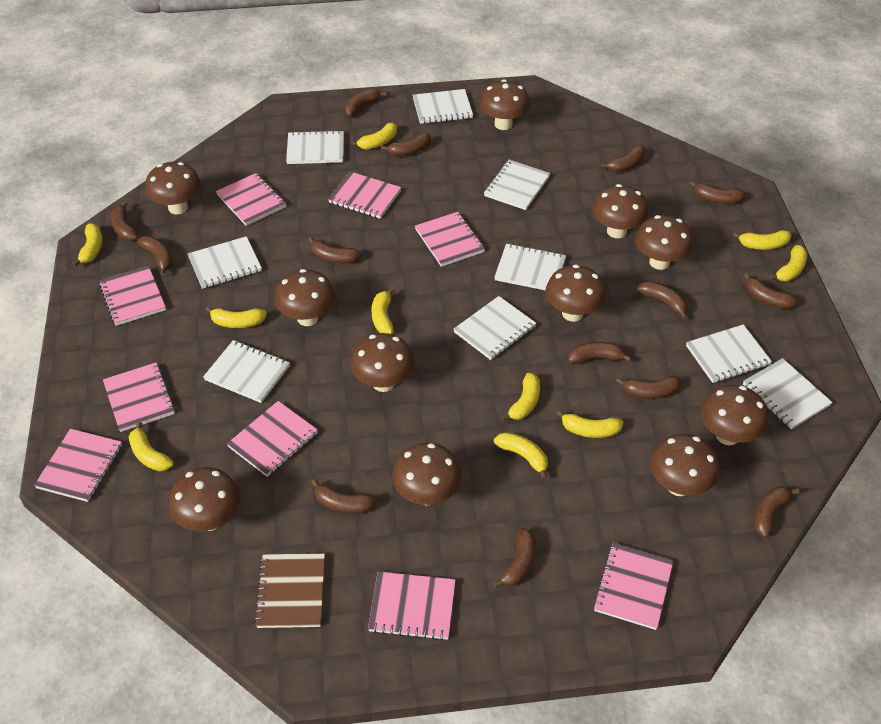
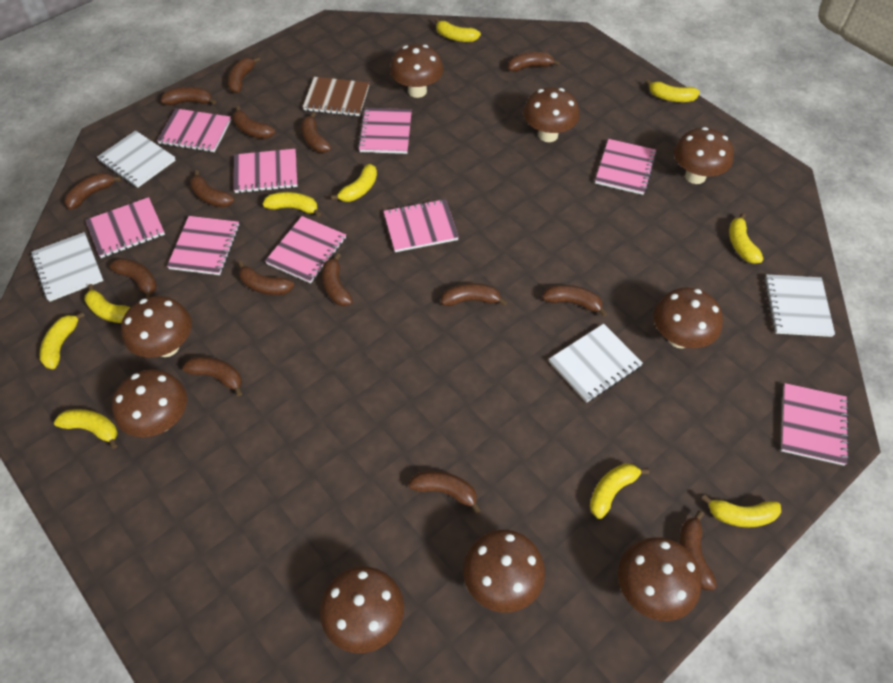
brown banana: 14 -> 15
brown mushroom: 11 -> 9
white notebook: 9 -> 4

